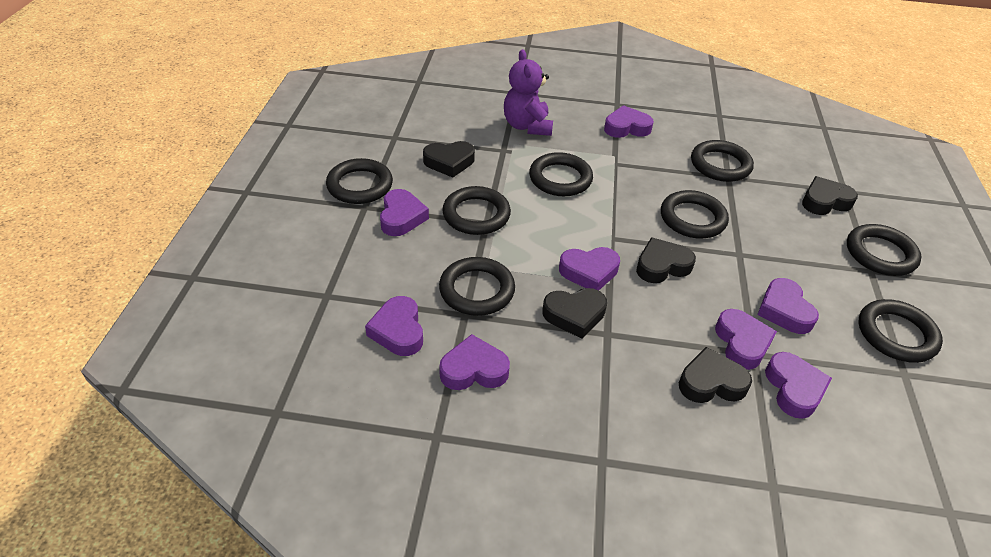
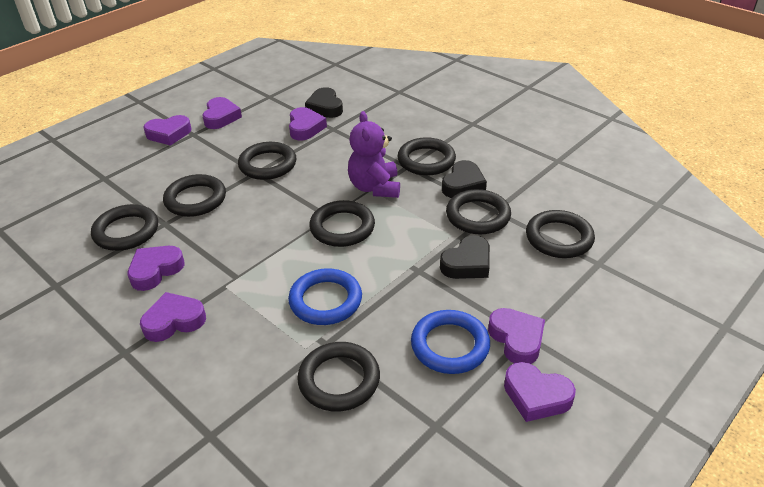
black heart: 5 -> 3
blue ring: 0 -> 2
purple heart: 8 -> 7

